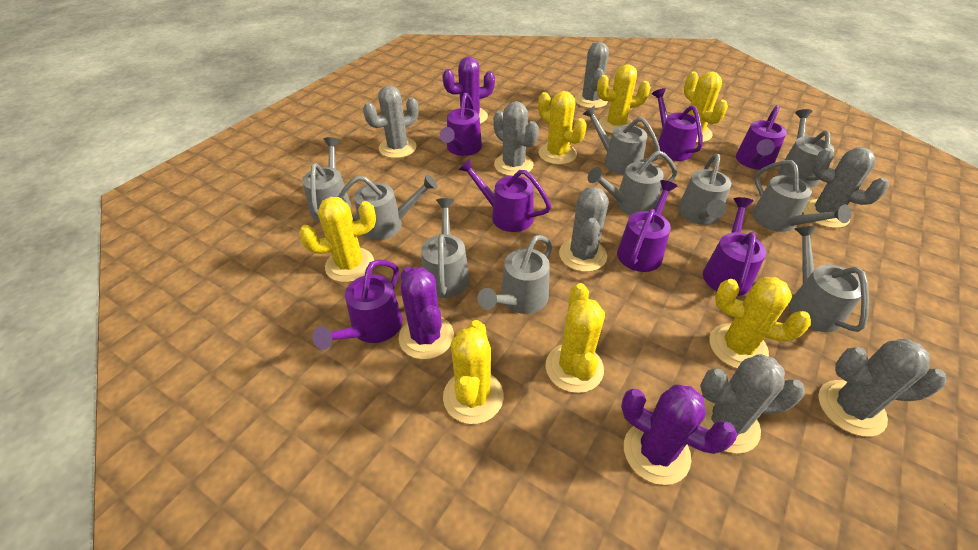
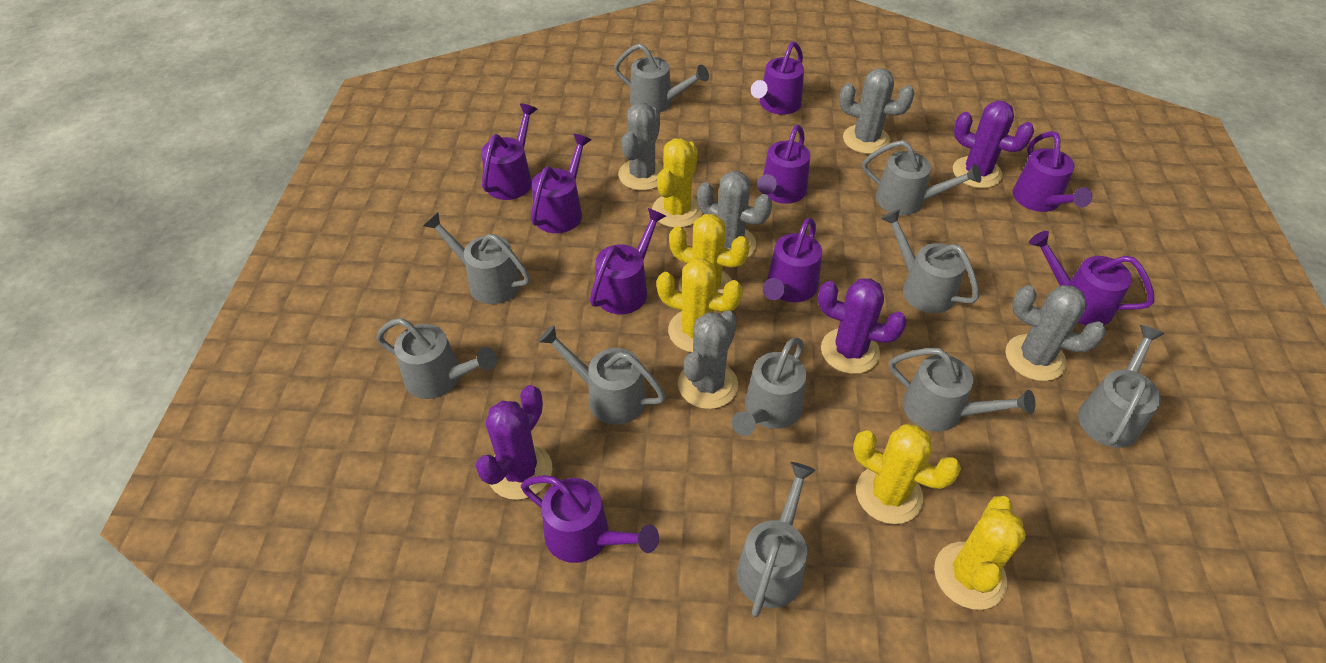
grey cactus: 7 -> 5
purple watering can: 7 -> 9
yellow cactus: 7 -> 5

